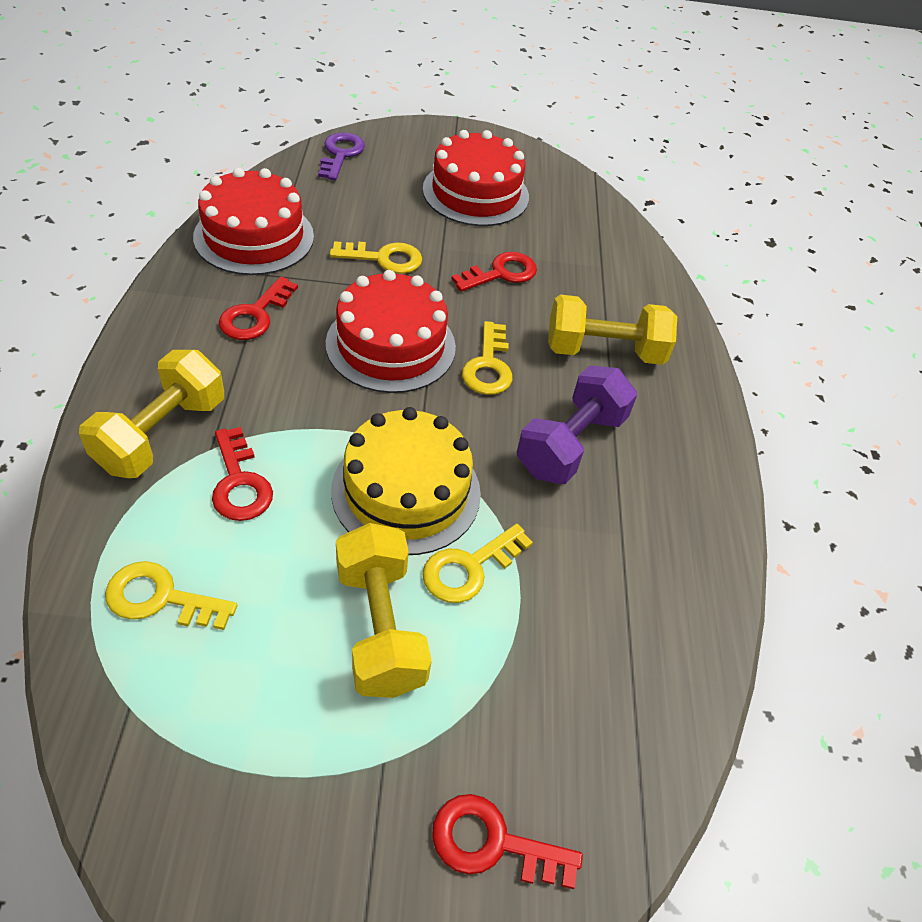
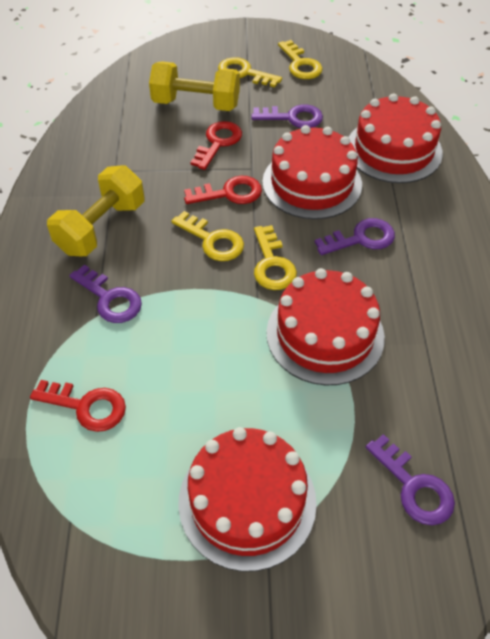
purple dumbbell: 1 -> 0
purple key: 1 -> 4
red cake: 3 -> 4
red key: 4 -> 3
yellow cake: 1 -> 0
yellow dumbbell: 3 -> 2

